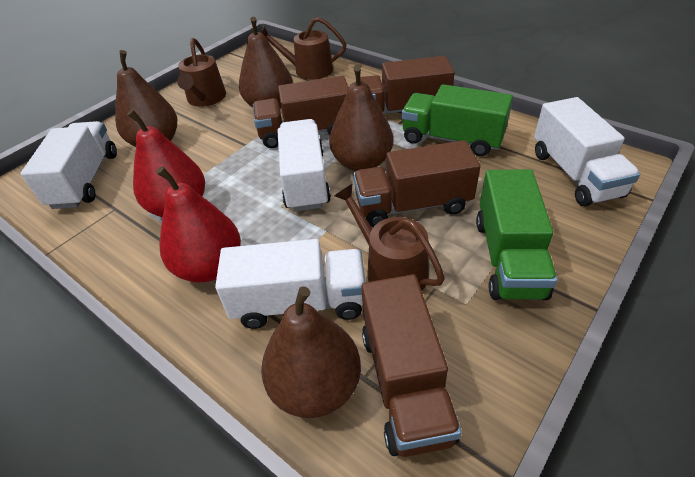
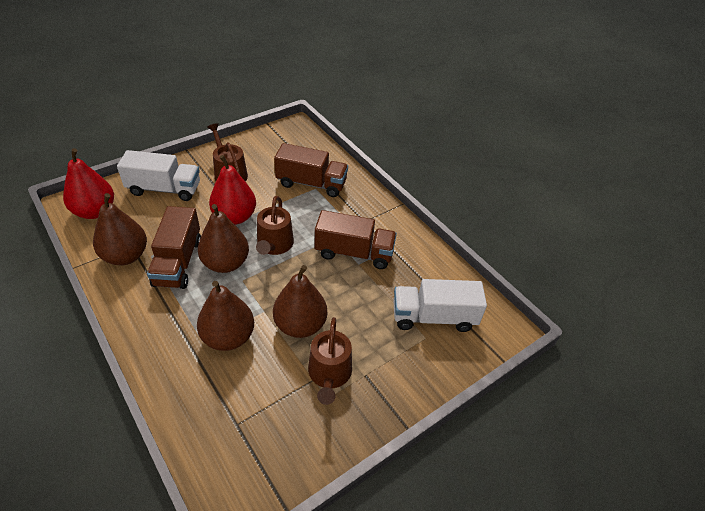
brown truck: 4 -> 3
green truck: 2 -> 0
white truck: 4 -> 2

